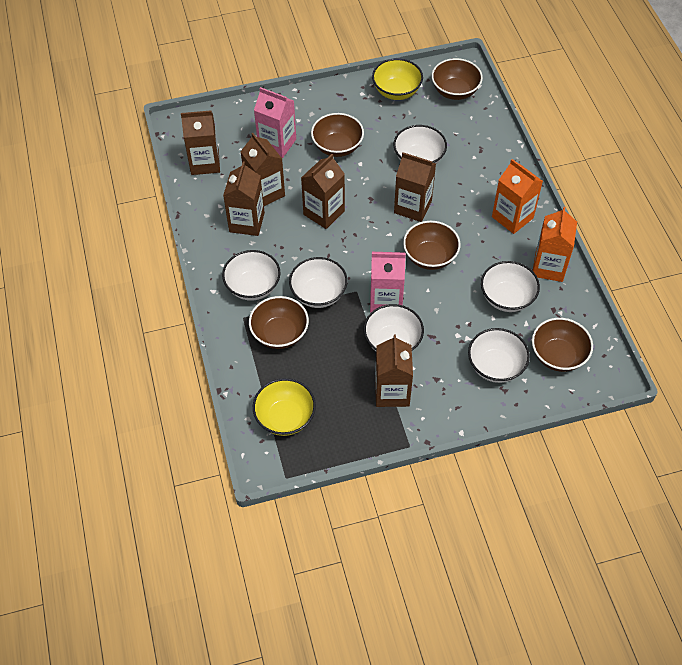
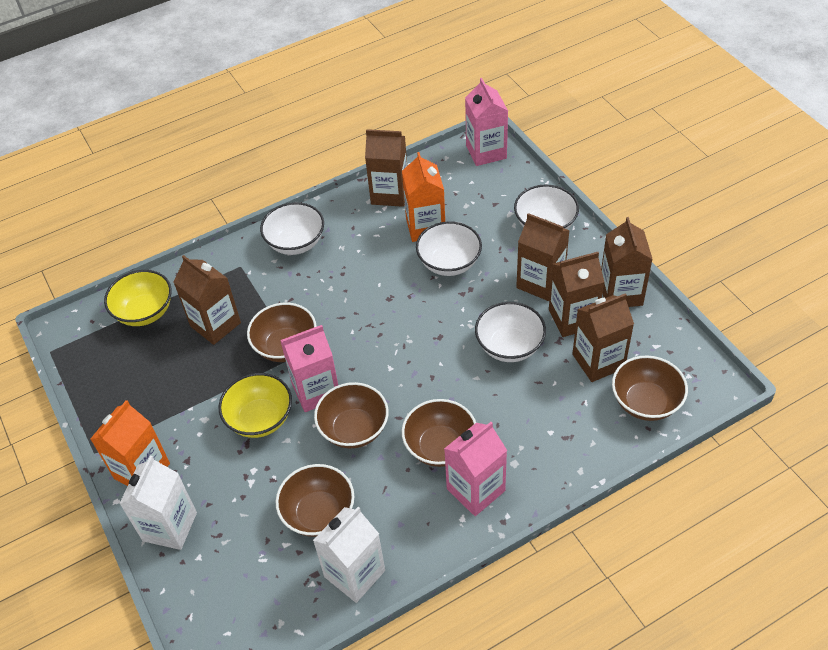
pink carton: 2 -> 3
white bowl: 6 -> 4
white carton: 0 -> 2

